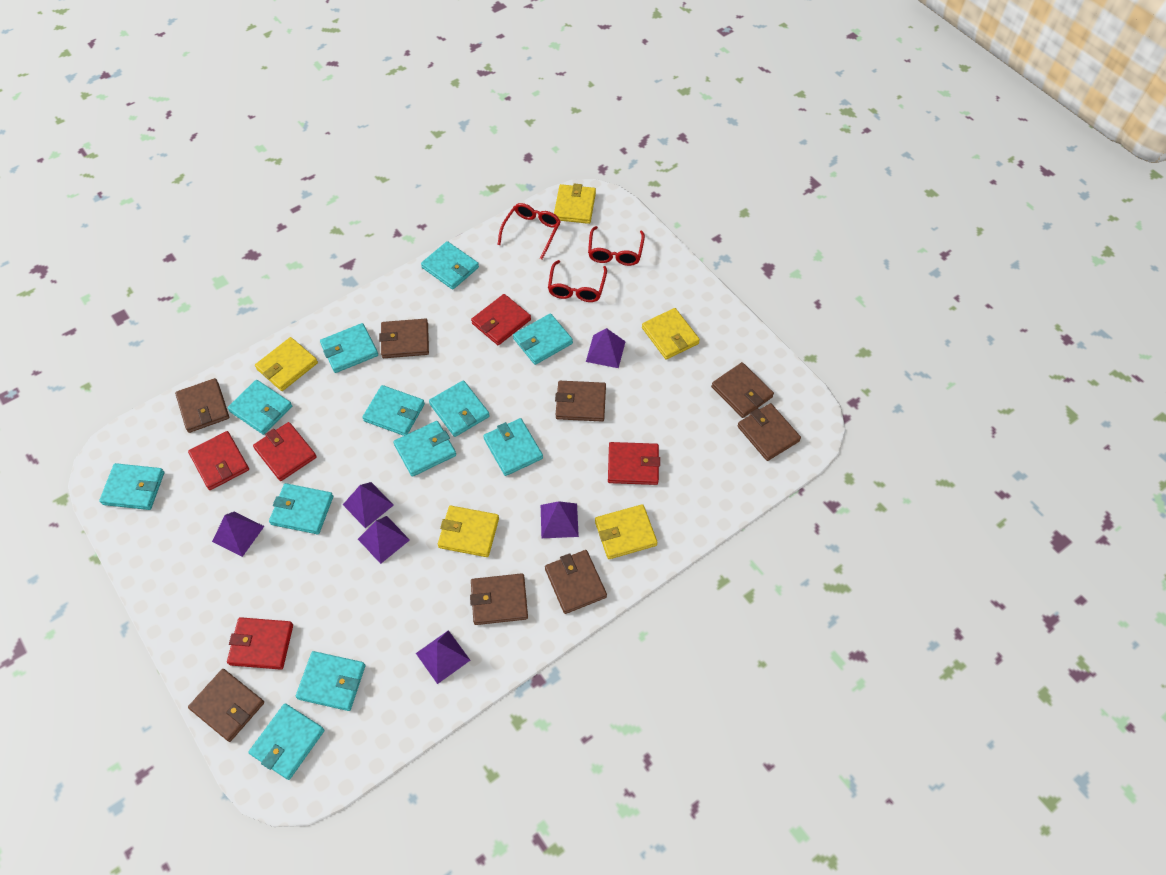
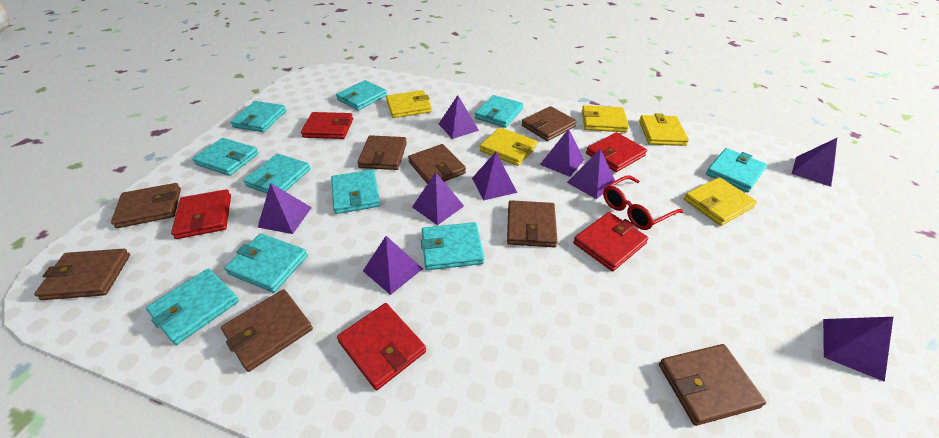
purple pyramid: 6 -> 9
red glasses: 3 -> 1
turquoise wallet: 12 -> 10

